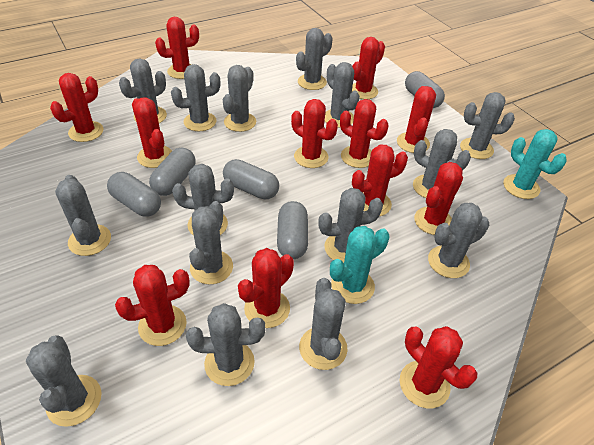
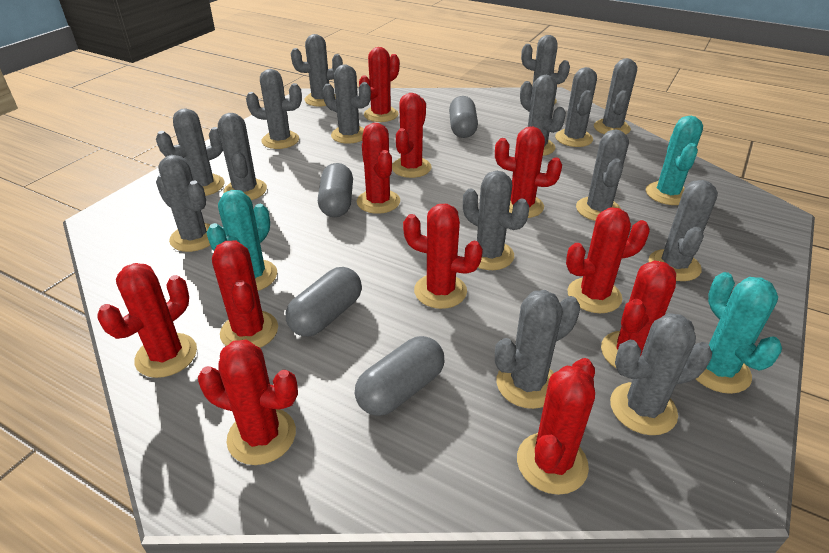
grey capsule: 5 -> 4
red cactus: 12 -> 11
turquoise cactus: 2 -> 3

